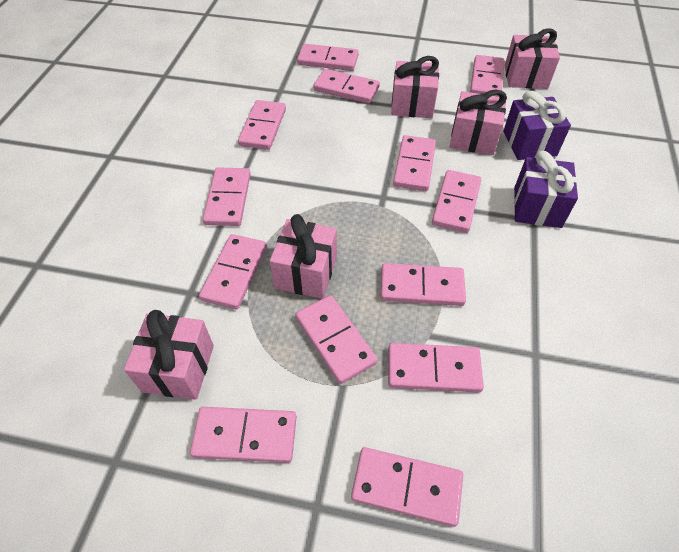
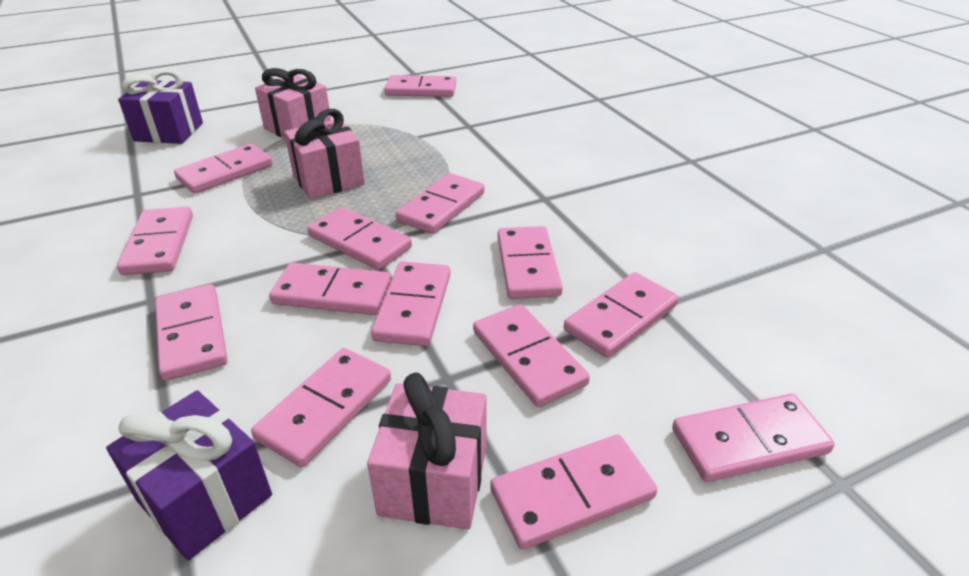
pink domino: 13 -> 14
pink gift: 5 -> 3

